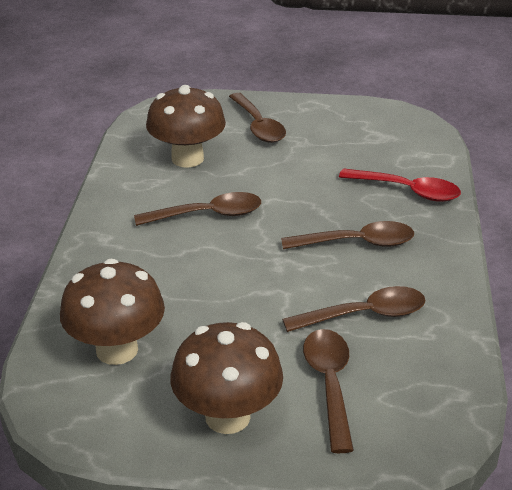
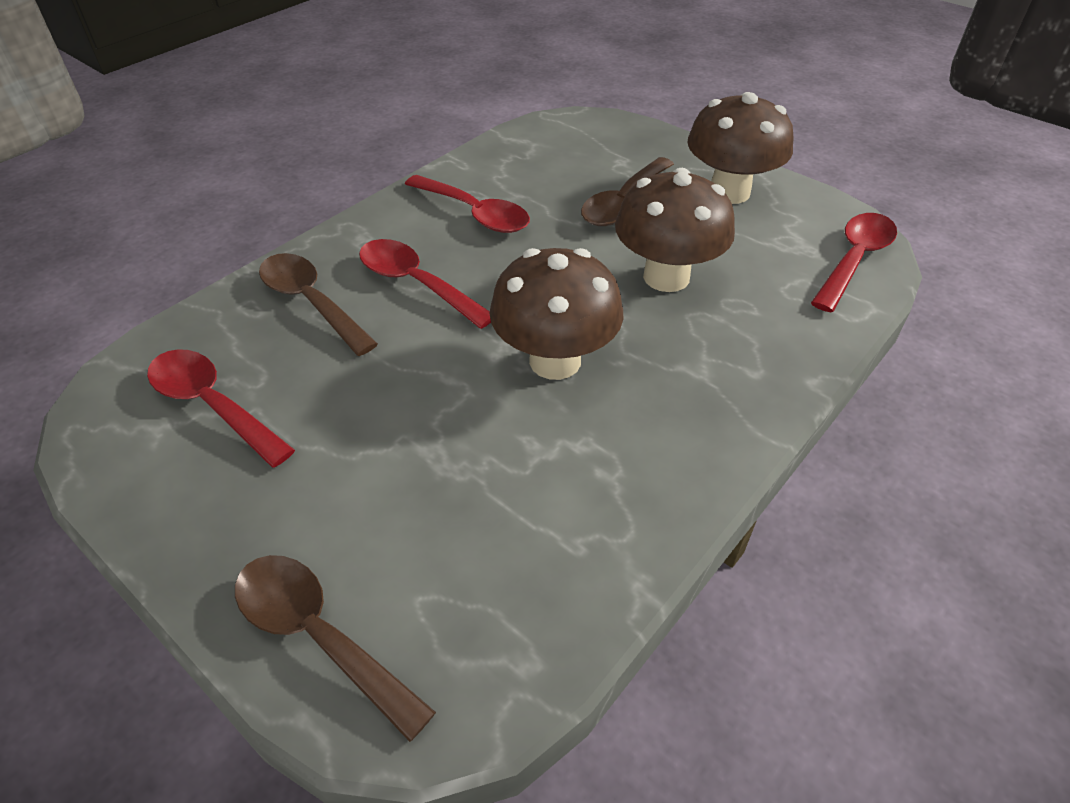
brown spoon: 5 -> 3
red spoon: 1 -> 4

